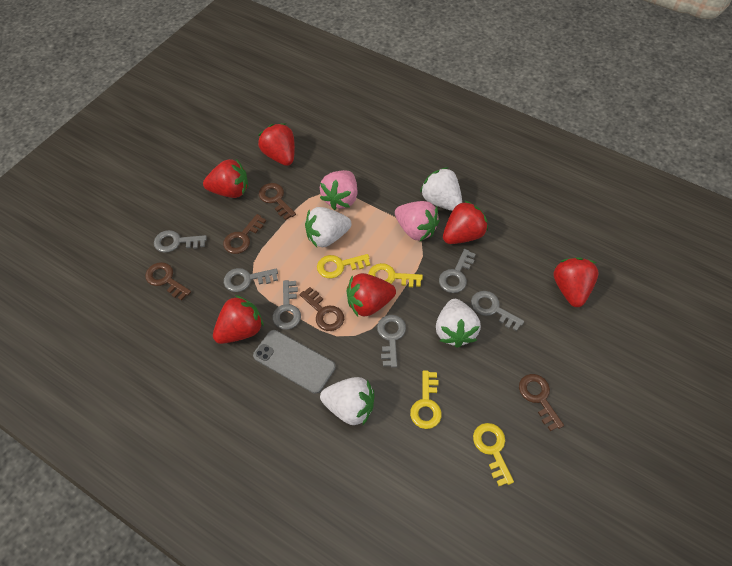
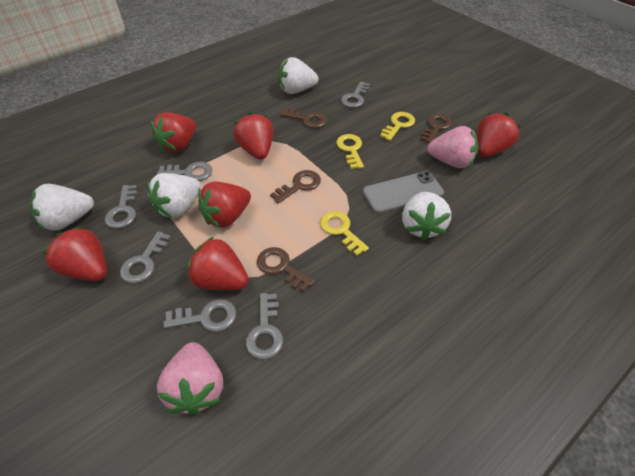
brown key: 5 -> 4
yellow key: 4 -> 3

